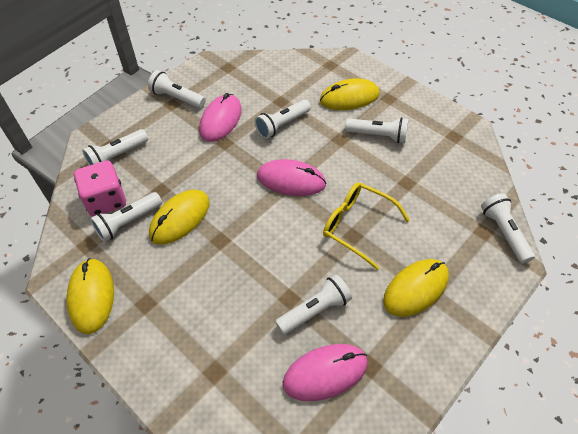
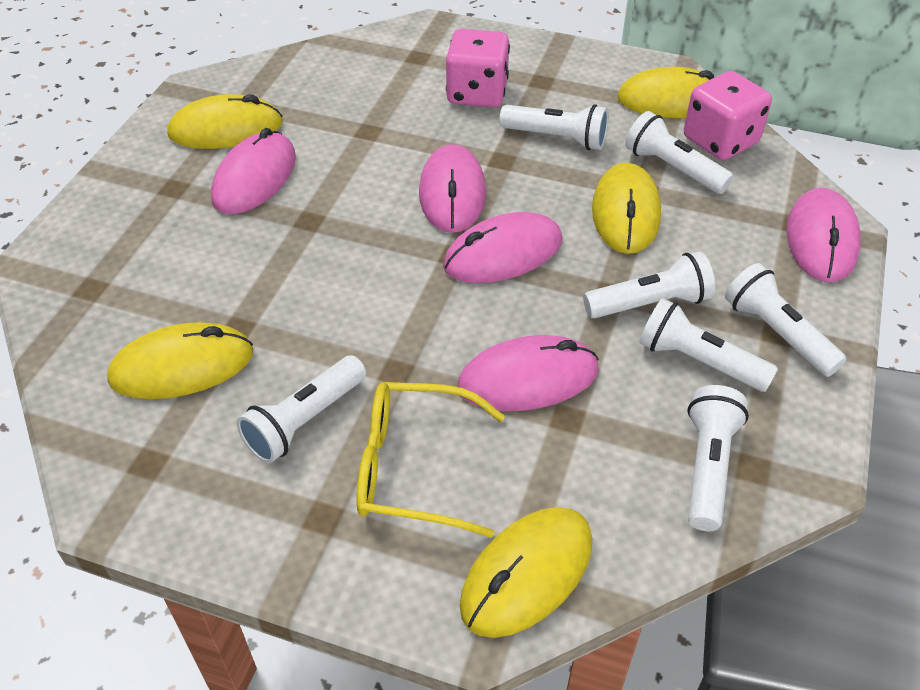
pink dice: 1 -> 2
pink mouse: 3 -> 5
yellow mouse: 4 -> 5

